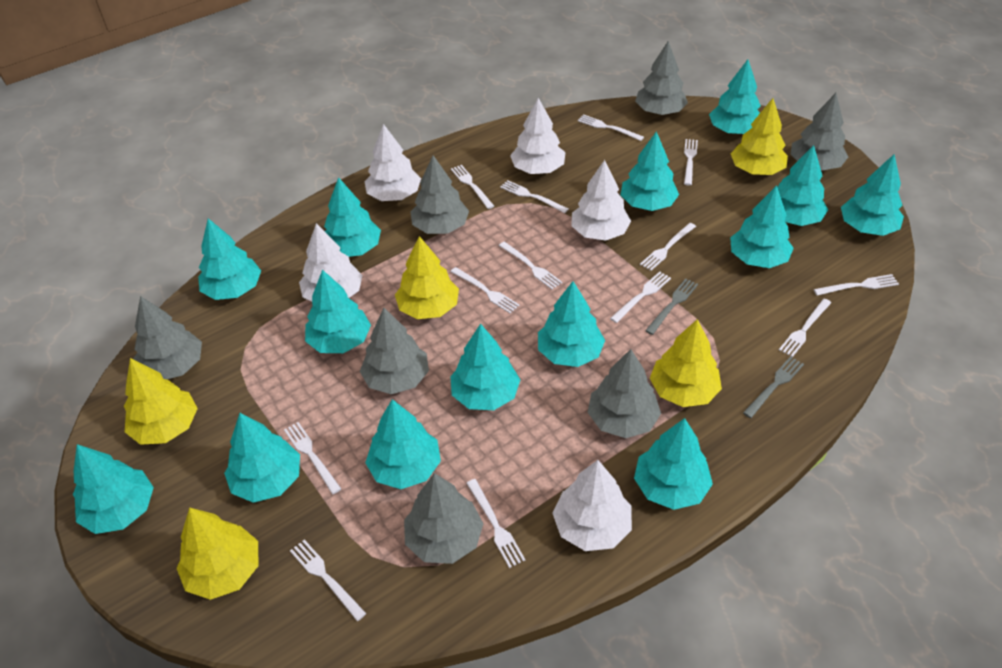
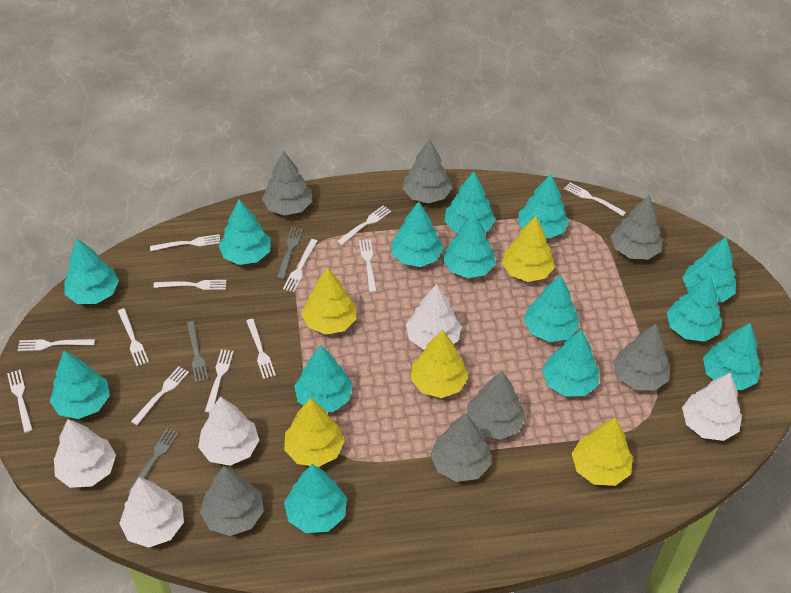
grey fork: 2 -> 3
white fork: 13 -> 12

